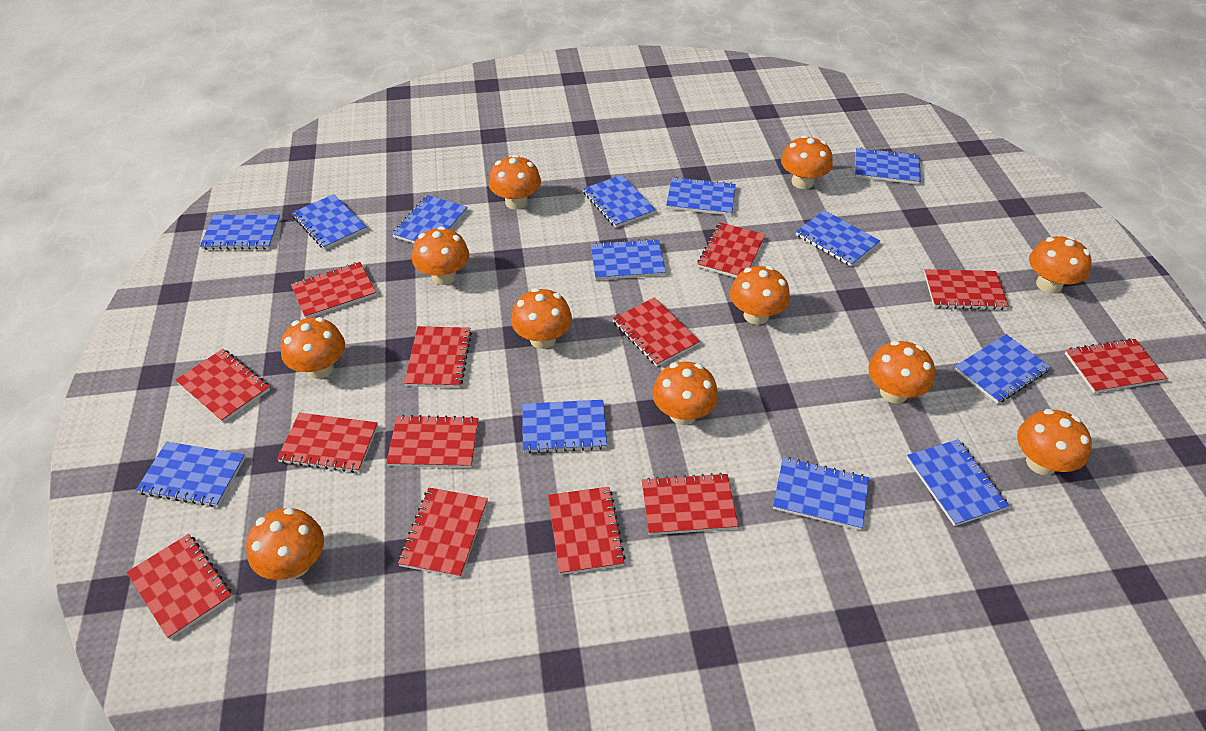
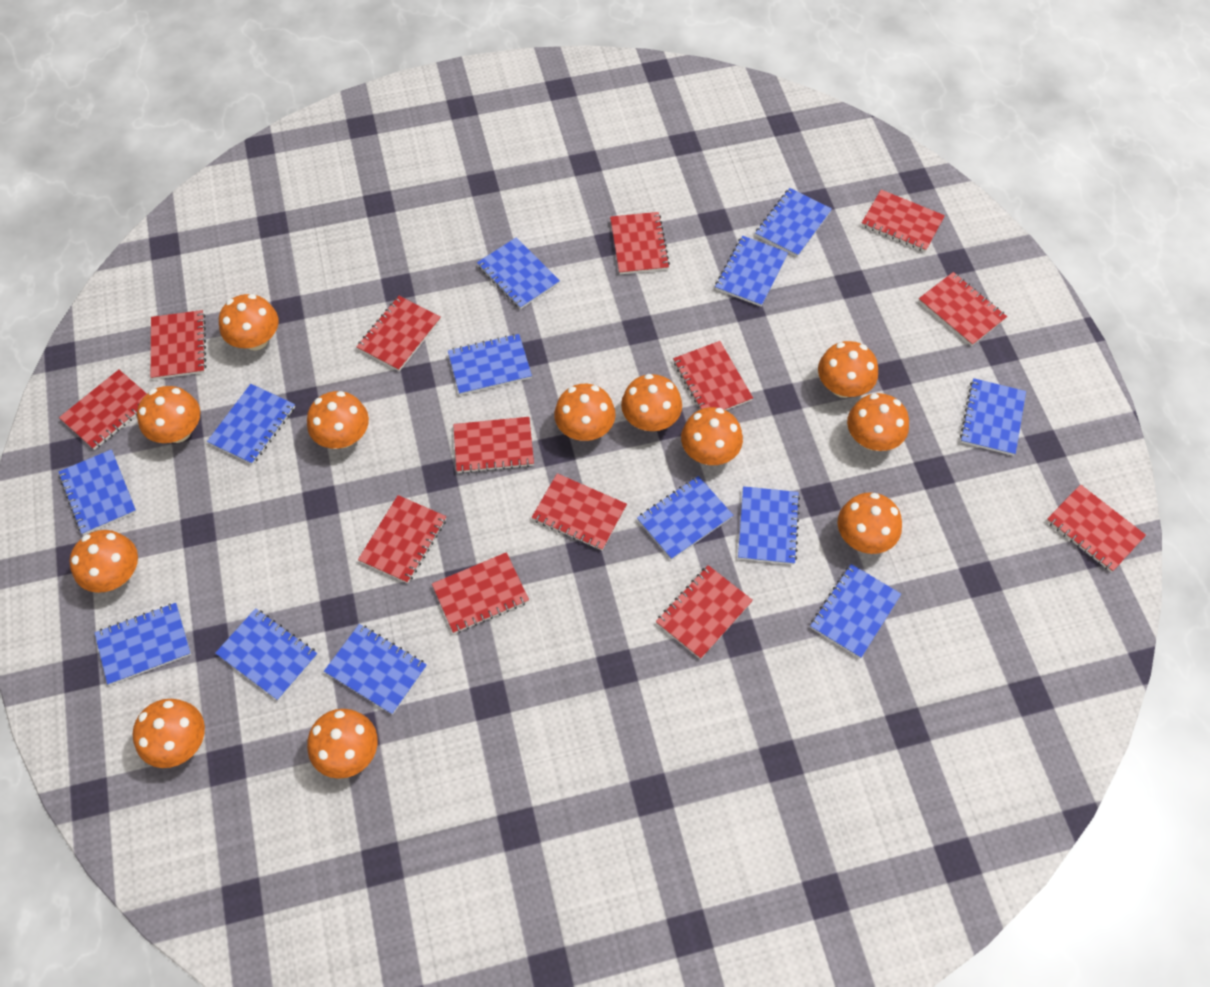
orange mushroom: 11 -> 12

